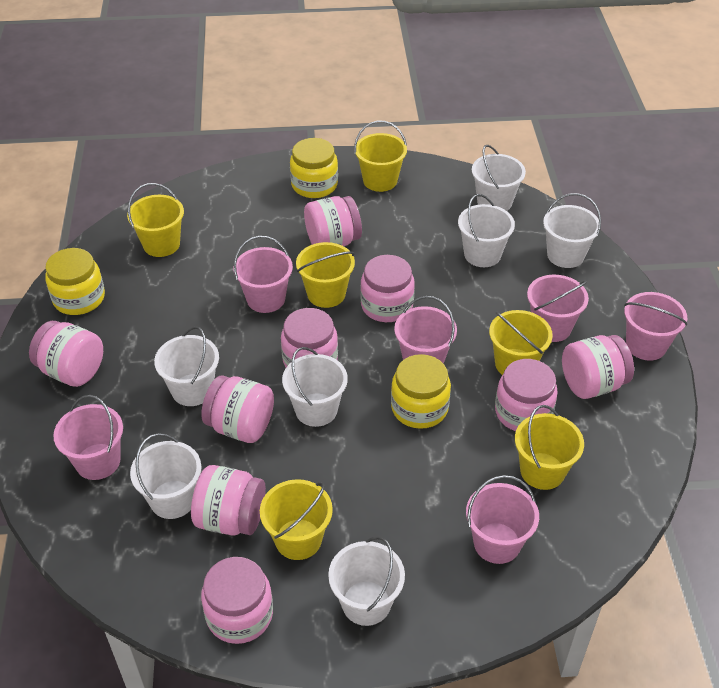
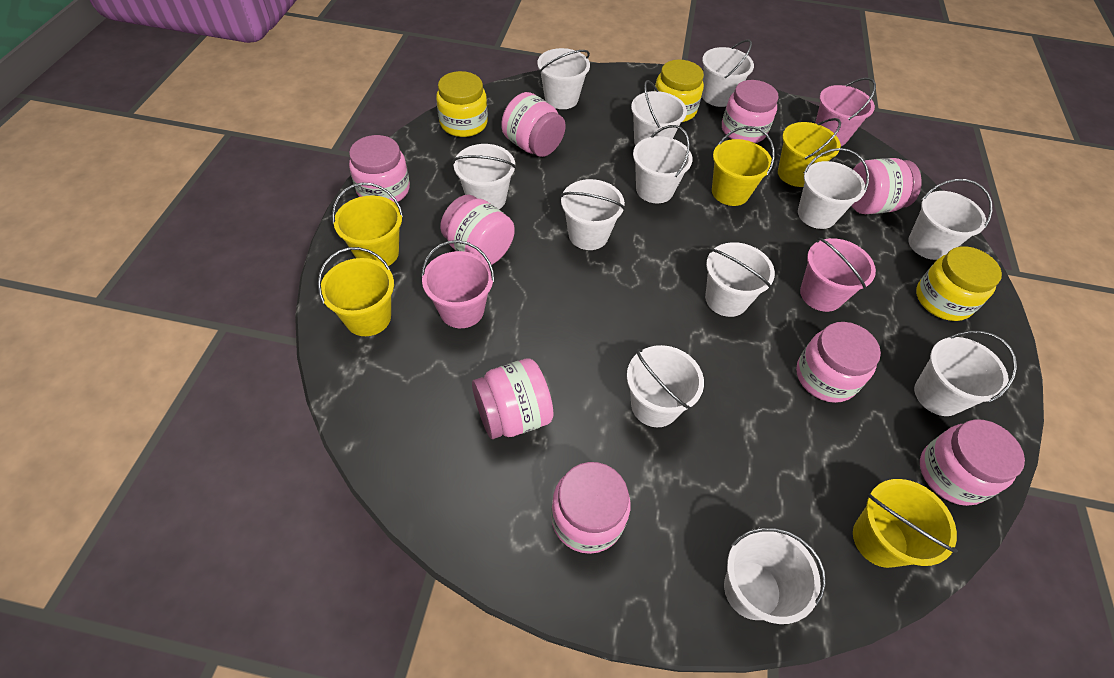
pink bucket: 6 -> 3
white bucket: 7 -> 12
yellow bucket: 6 -> 5

